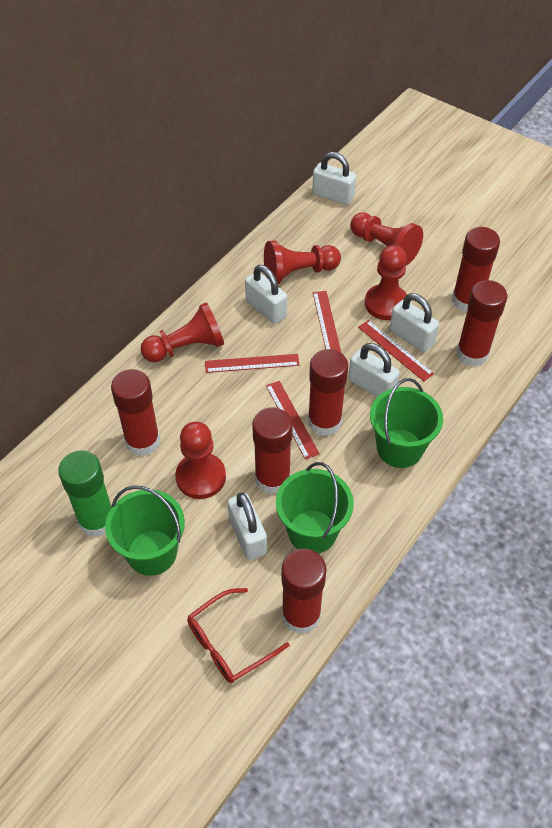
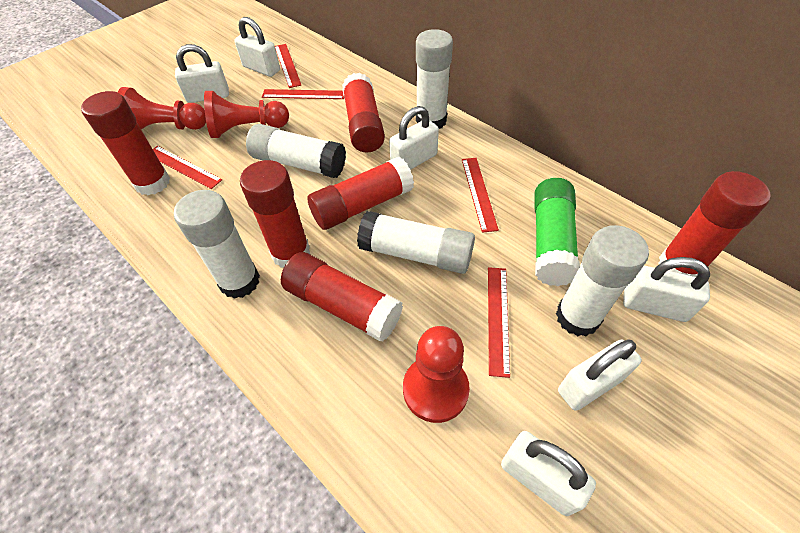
green bucket: 3 -> 0
red glasses: 1 -> 0
red pawn: 5 -> 3
red ruler: 4 -> 5
white glue stick: 0 -> 5
white padlock: 5 -> 6

